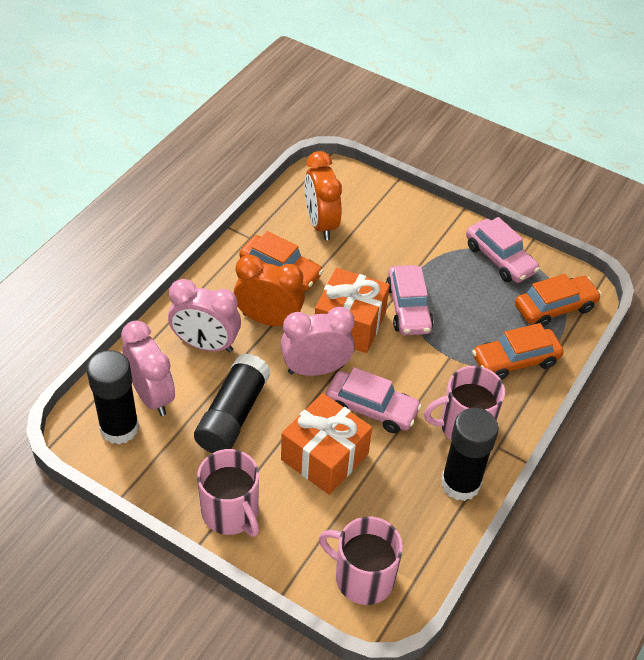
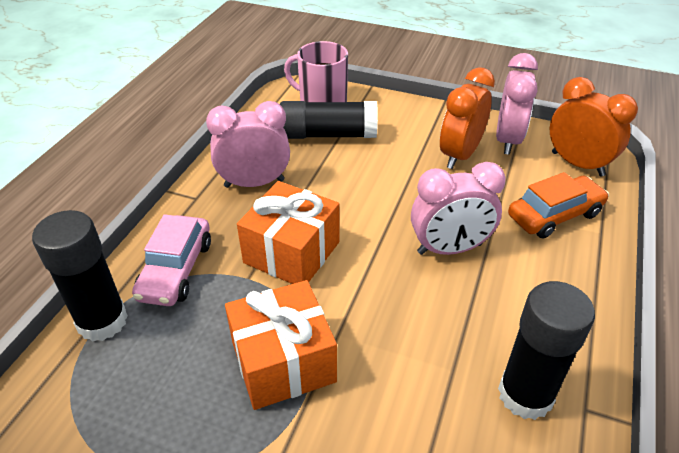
orange car: 3 -> 1
pink car: 3 -> 1
pink mug: 3 -> 1

